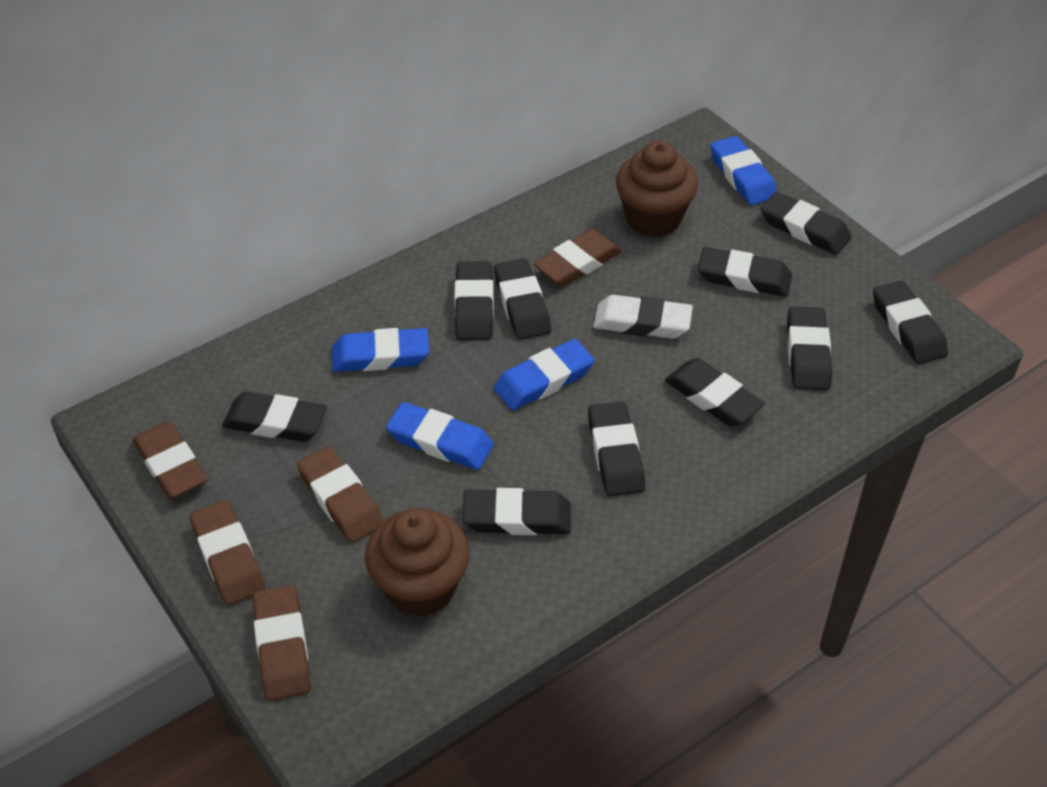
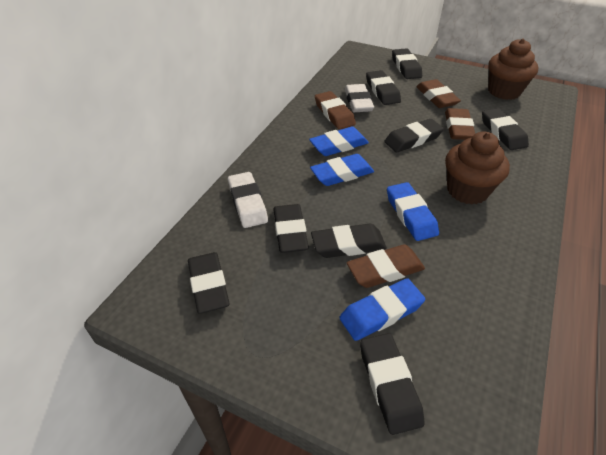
black eraser: 10 -> 8
brown eraser: 5 -> 4
white eraser: 1 -> 2

